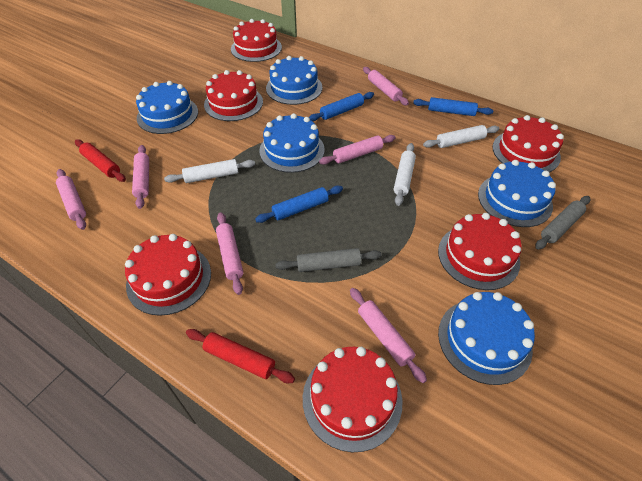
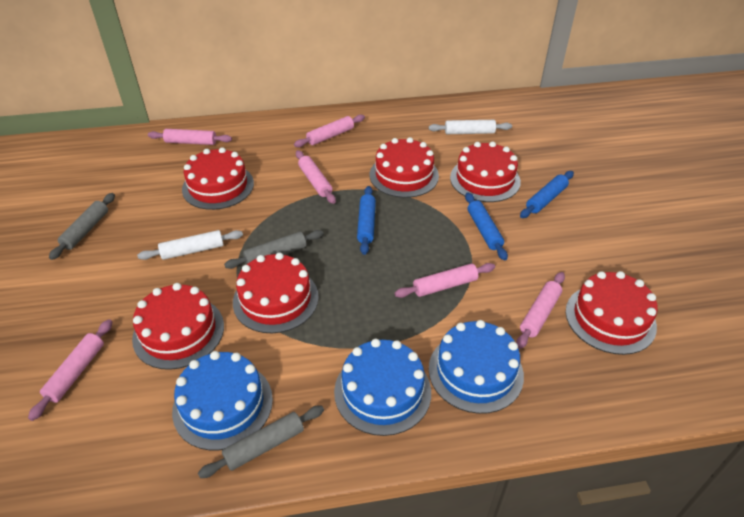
blue cake: 5 -> 3
grey rolling pin: 2 -> 3
red rolling pin: 2 -> 0
white rolling pin: 3 -> 2

